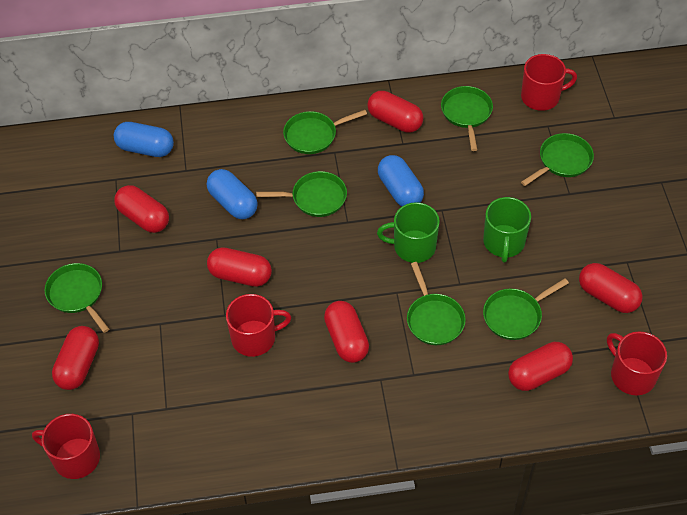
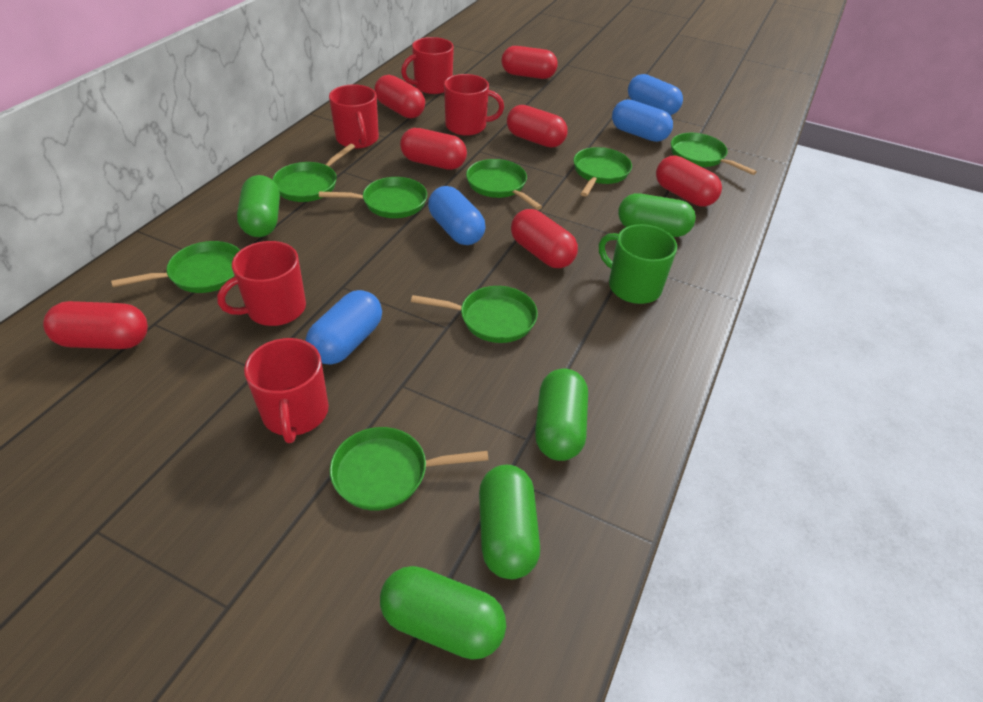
blue capsule: 3 -> 4
green capsule: 0 -> 5
green mug: 2 -> 1
green pan: 7 -> 8
red mug: 4 -> 5

